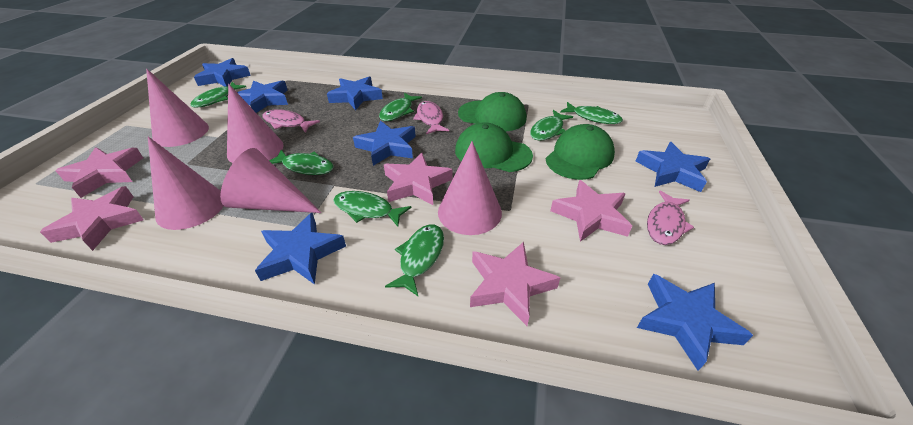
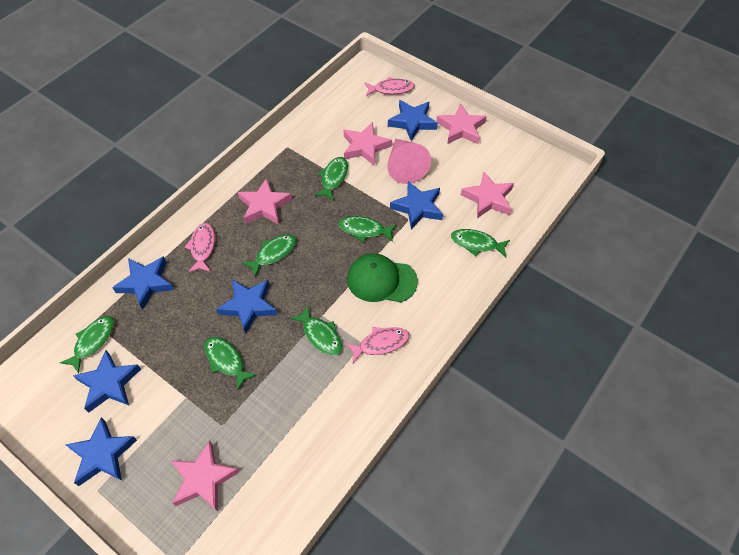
blue star: 7 -> 6
green cap: 3 -> 1
pink cone: 5 -> 1

